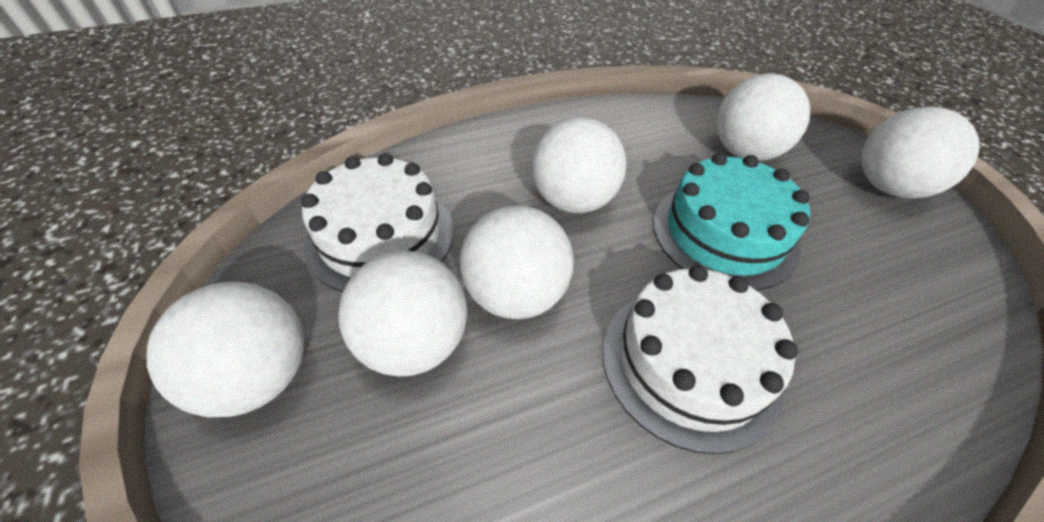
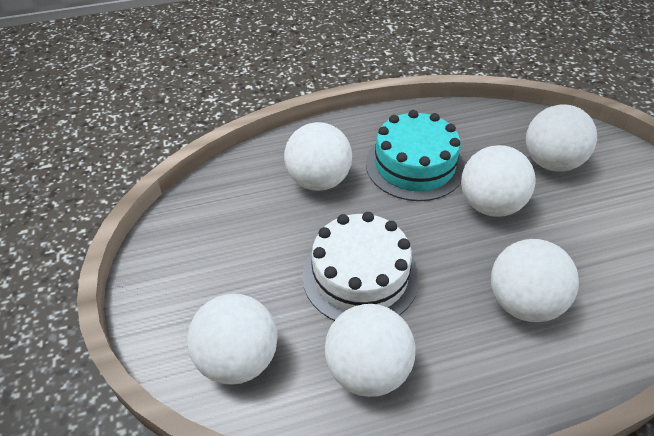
white cake: 2 -> 1

